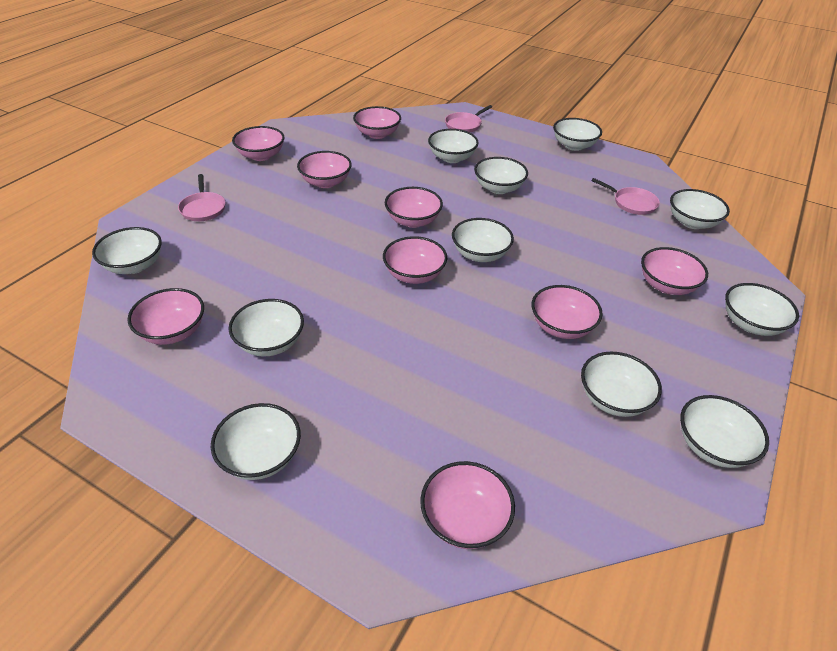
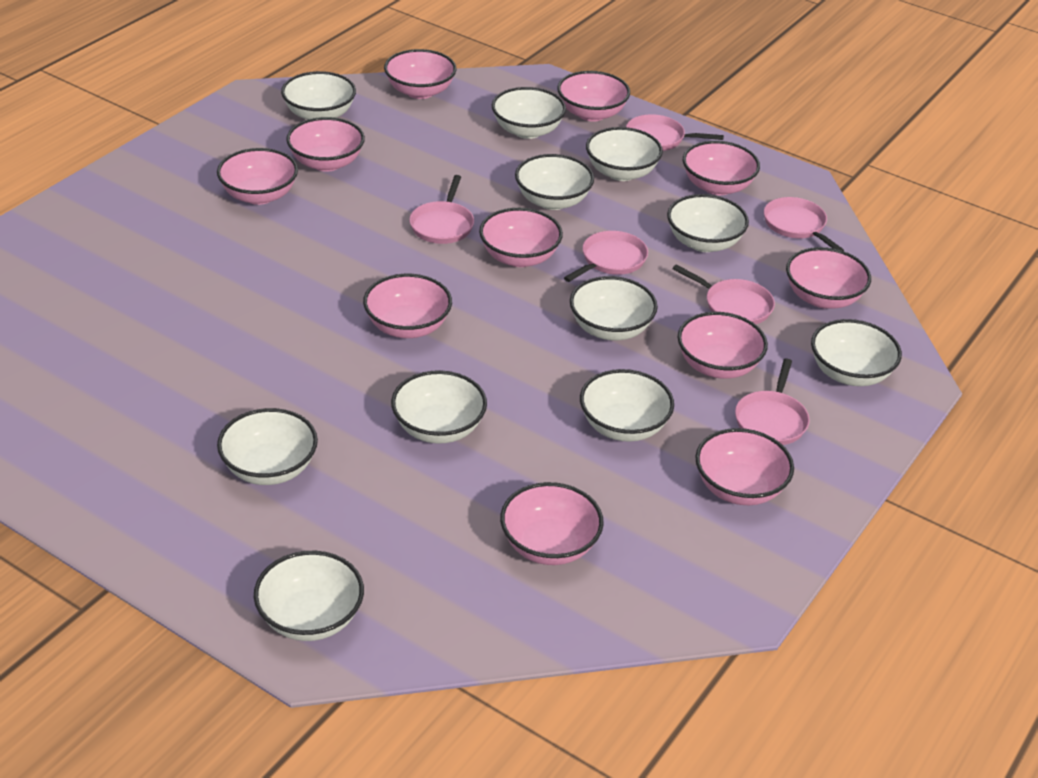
pink bowl: 9 -> 11
pink pan: 3 -> 6

